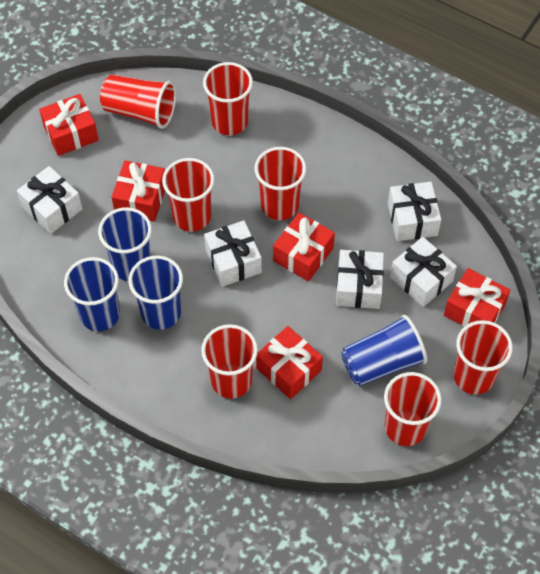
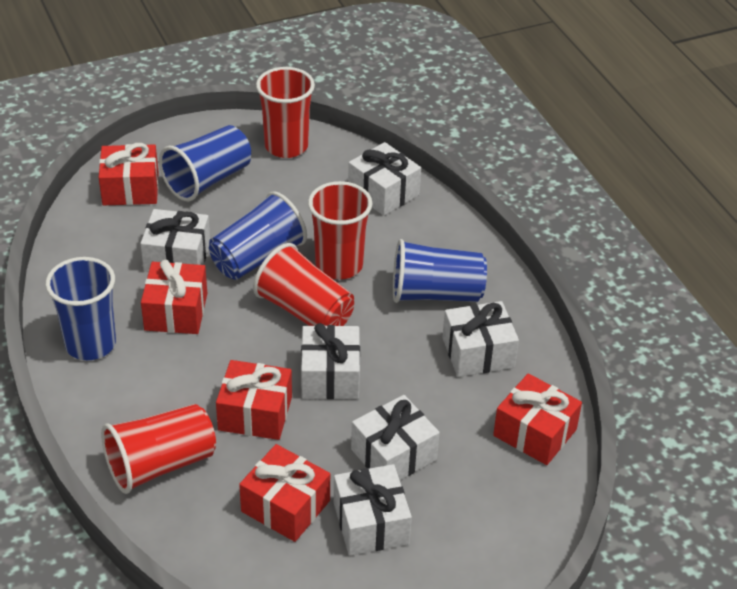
red cup: 7 -> 4
white gift: 5 -> 6

